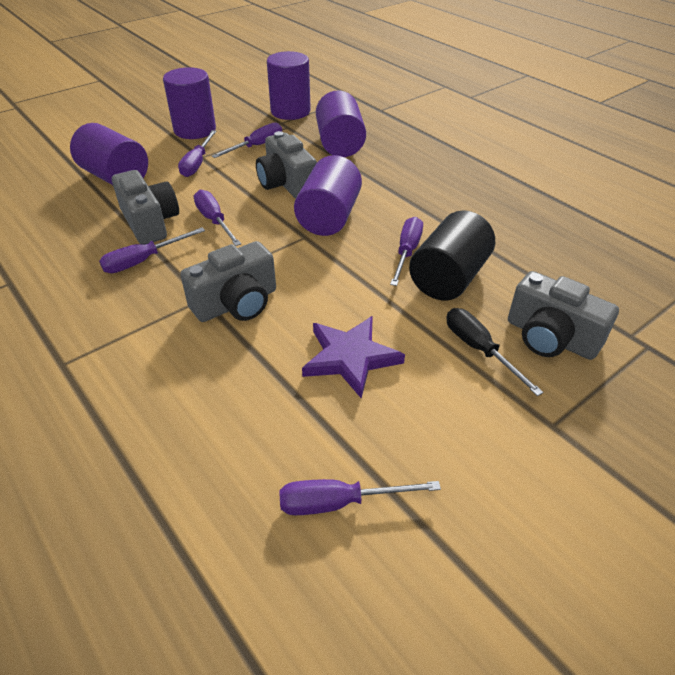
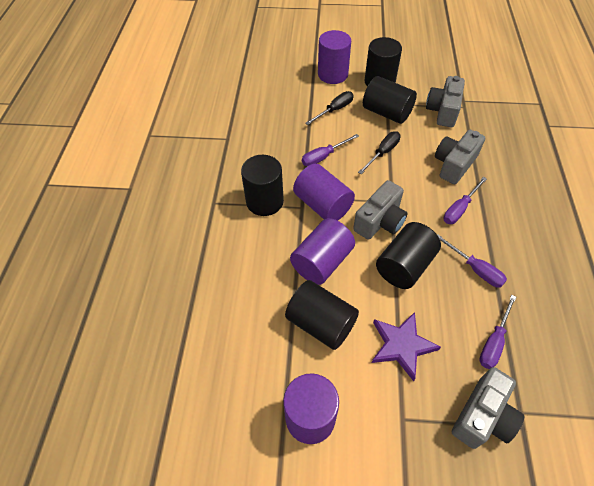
black cylinder: 1 -> 5
black screwdriver: 1 -> 2
purple cylinder: 5 -> 4
purple screwdriver: 6 -> 4

